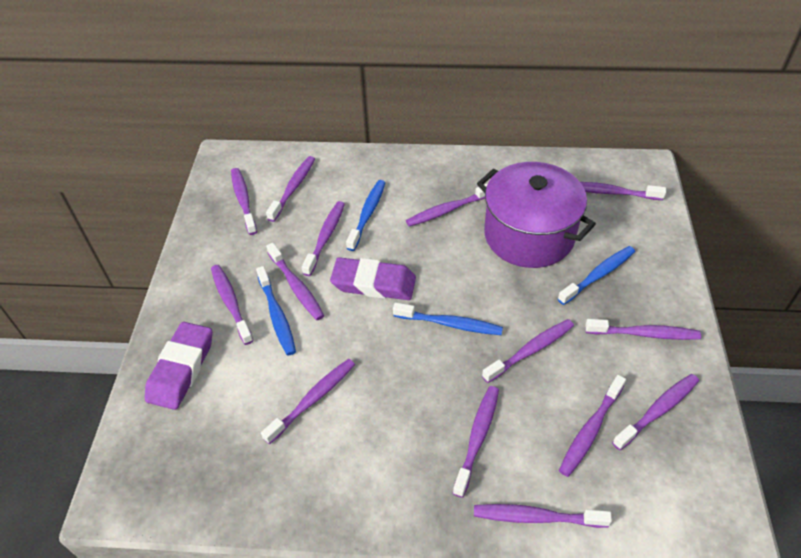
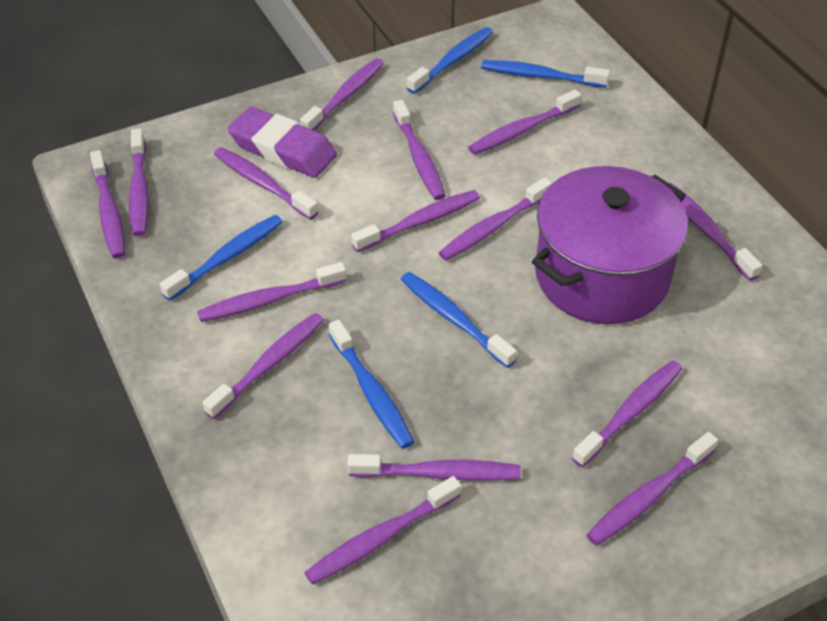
blue toothbrush: 4 -> 5
purple eraser: 2 -> 1
purple toothbrush: 14 -> 15

